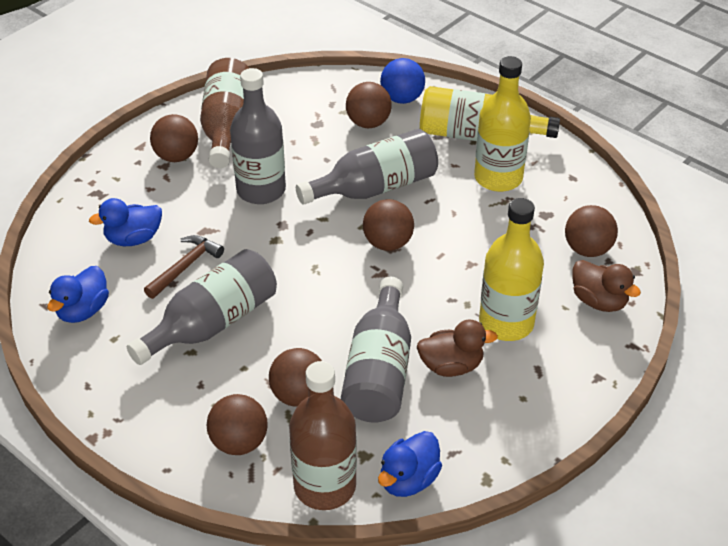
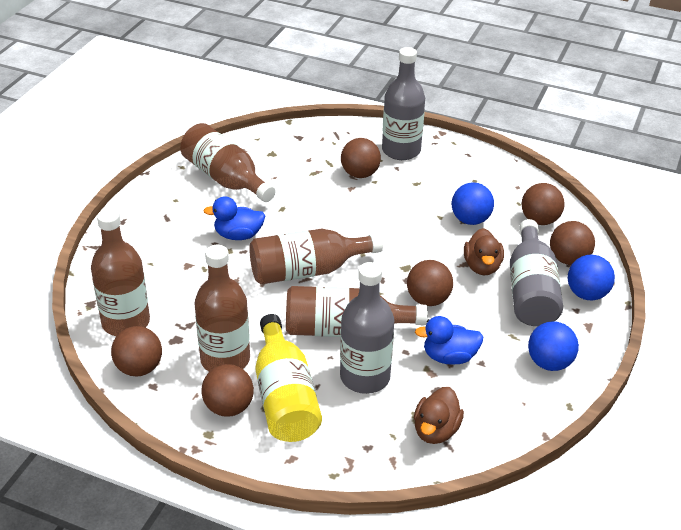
blue ball: 1 -> 3
blue duck: 3 -> 2
brown bottle: 2 -> 5
brown hammer: 1 -> 0
grey bottle: 4 -> 3
yellow bottle: 3 -> 1

